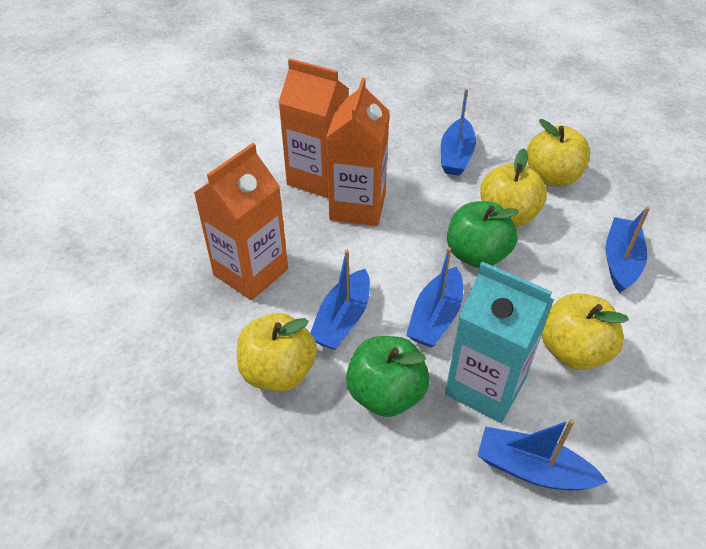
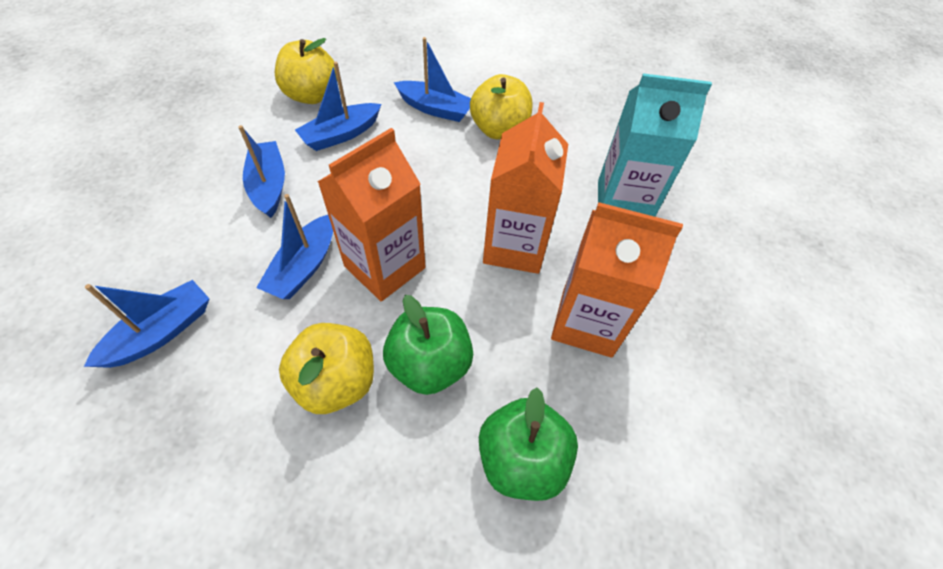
yellow apple: 4 -> 3

